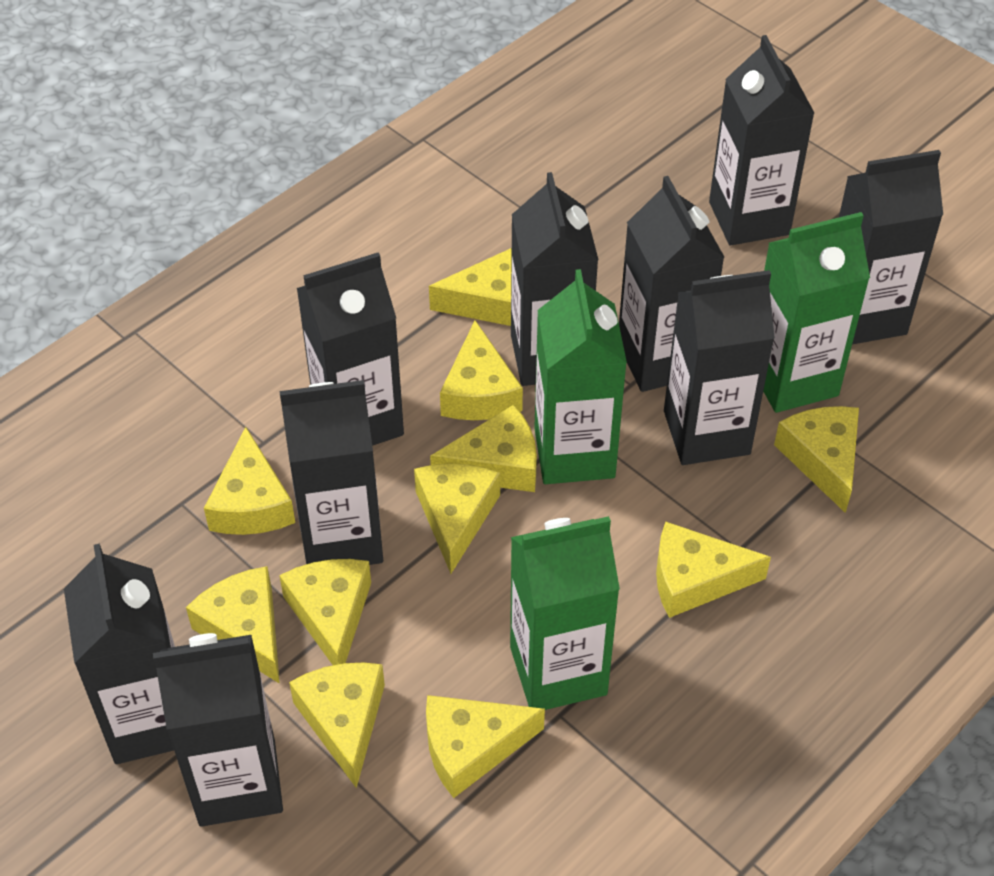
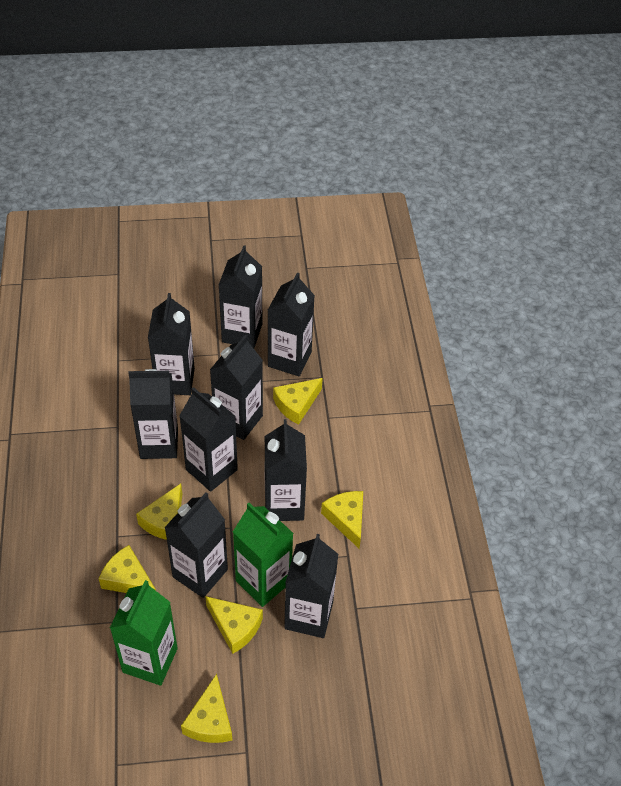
green carton: 3 -> 2
yellow cheese: 11 -> 6

